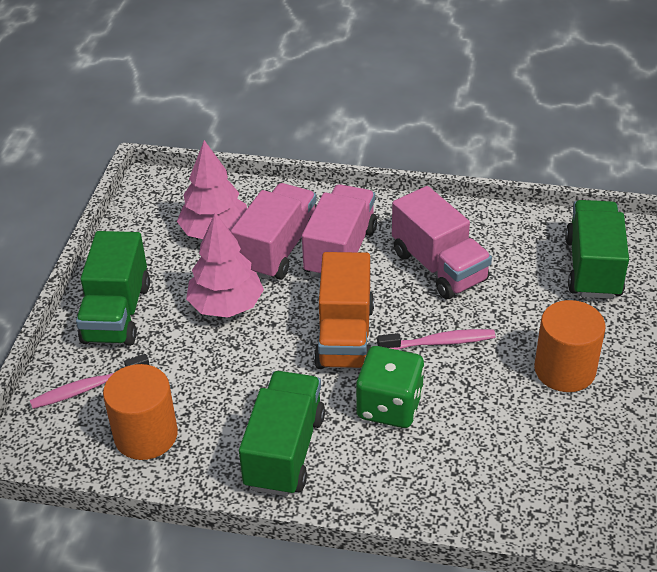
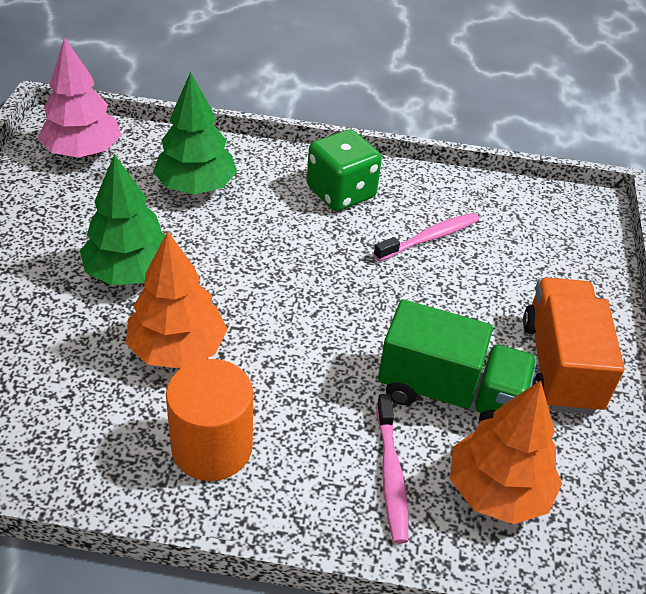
green tree: 0 -> 2
green truck: 3 -> 1
orange cylinder: 2 -> 1
orange tree: 0 -> 2
pink tree: 2 -> 1
pink truck: 3 -> 0

